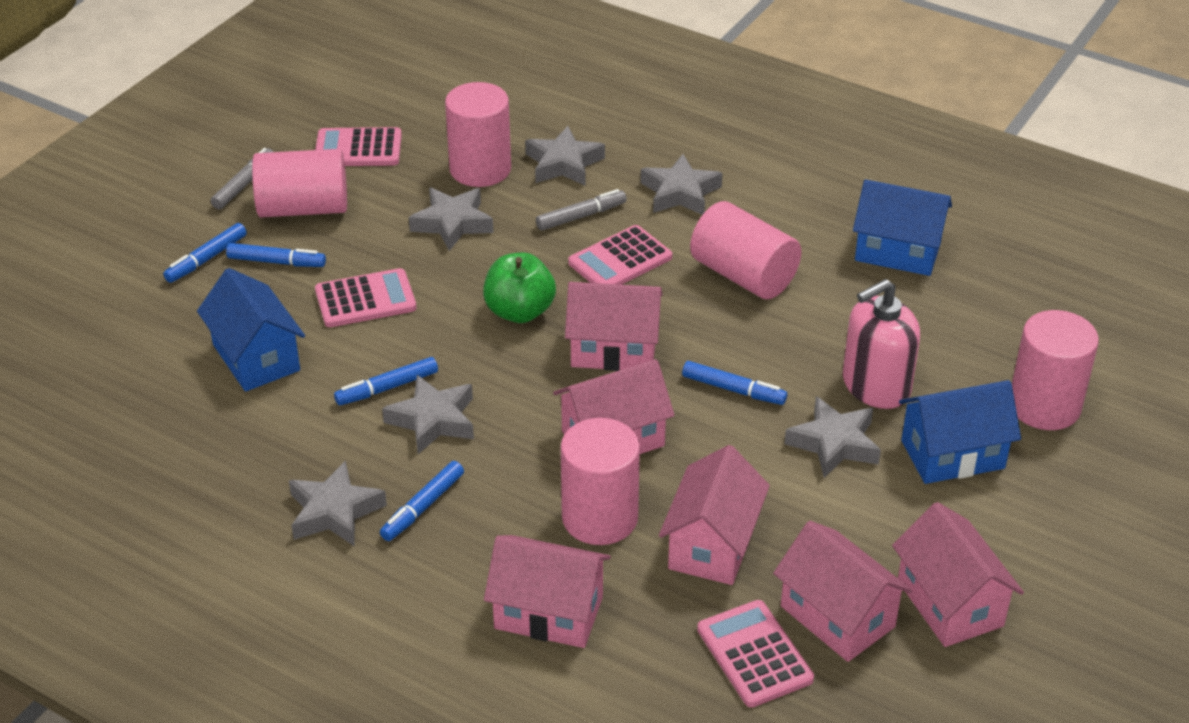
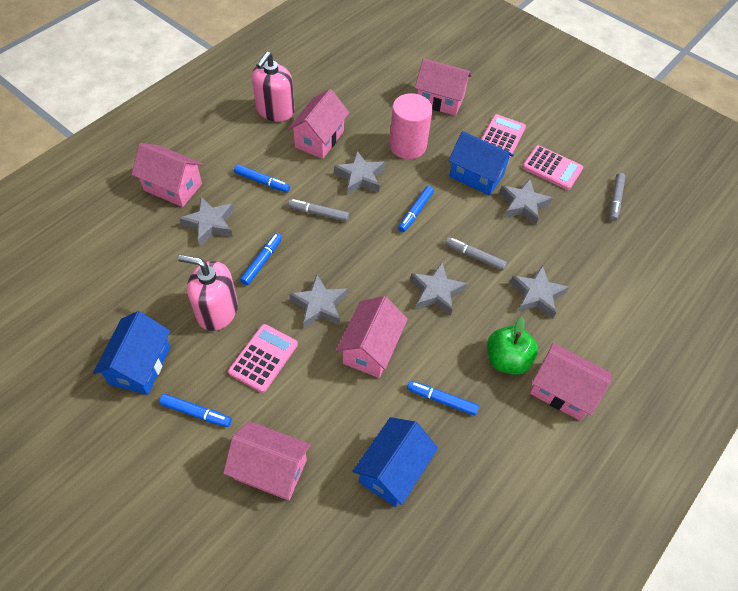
grey marker: 2 -> 3
pink calculator: 4 -> 3
pink cylinder: 5 -> 1
pink soap dispenser: 1 -> 2

